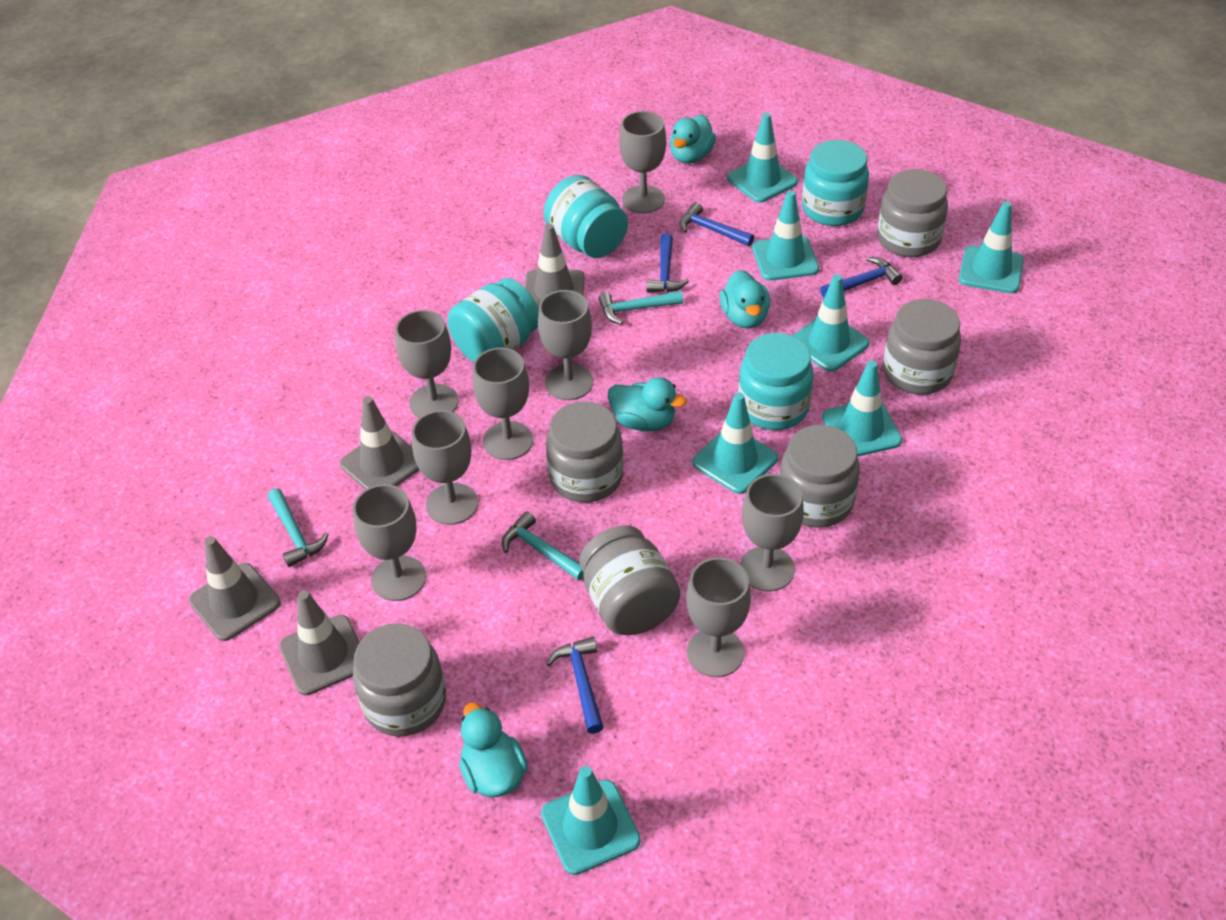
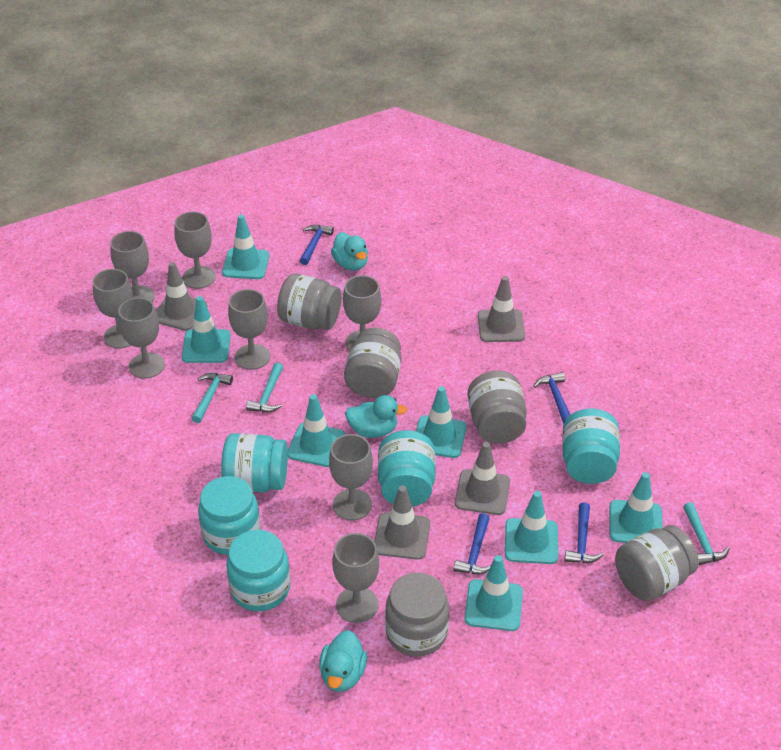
grey jar: 6 -> 5
turquoise duck: 4 -> 3
turquoise jar: 4 -> 5

